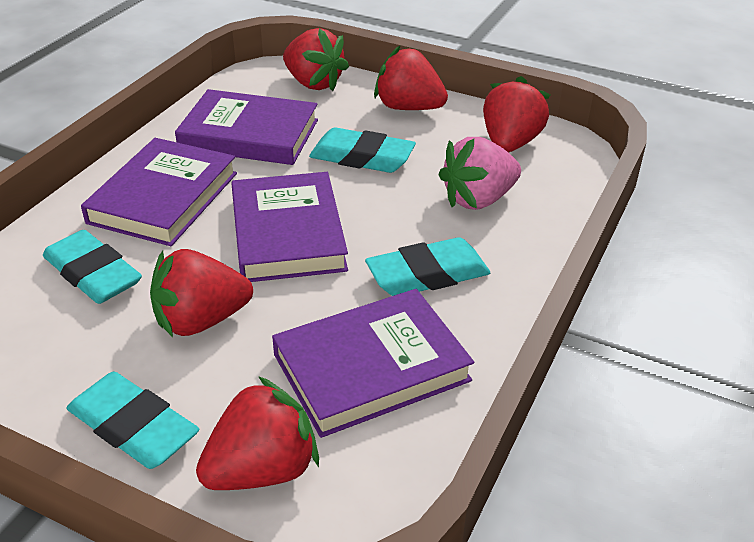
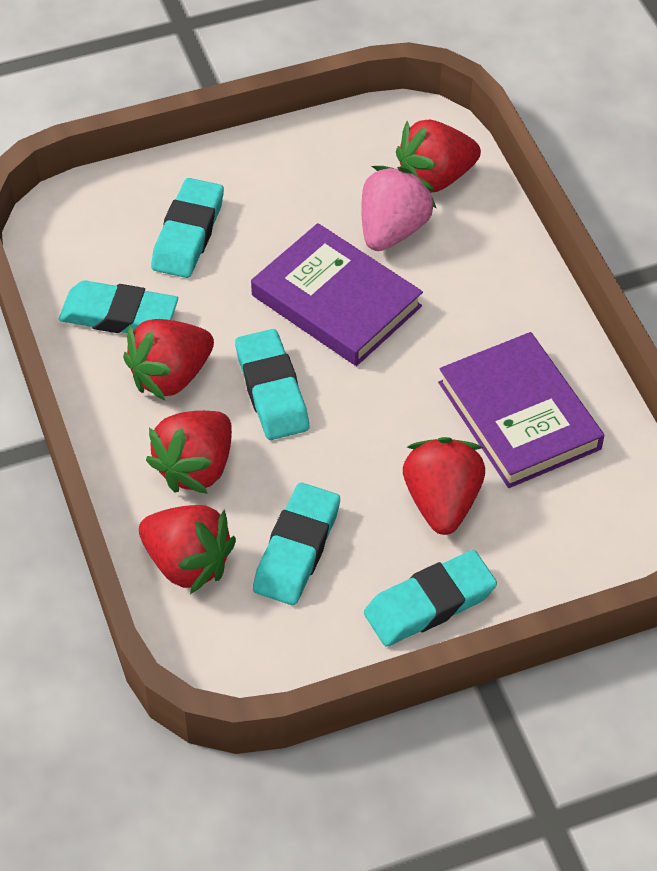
purple book: 4 -> 2
turquoise eraser: 4 -> 5

